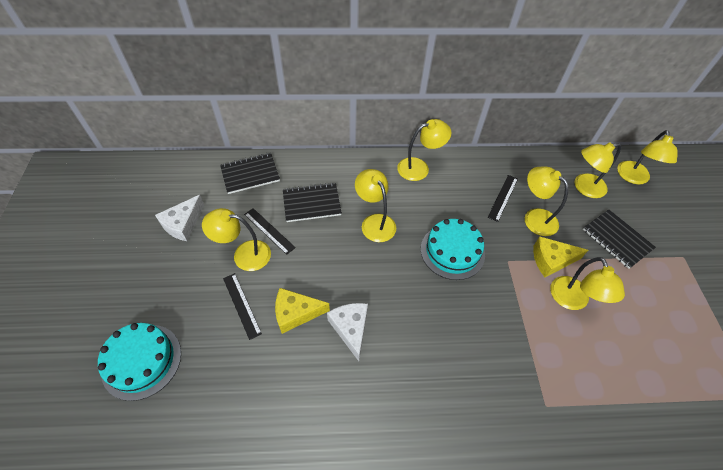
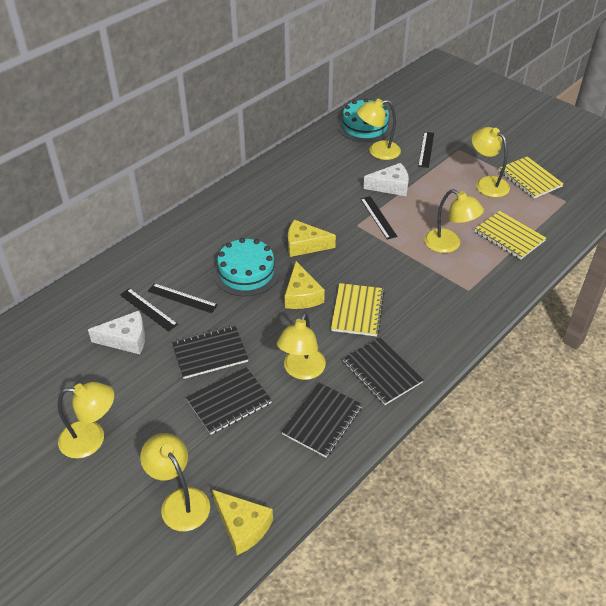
black notebook: 3 -> 4
black ruler: 3 -> 4
yellow cheese: 2 -> 3
yellow lamp: 7 -> 6
yellow notebook: 0 -> 3

